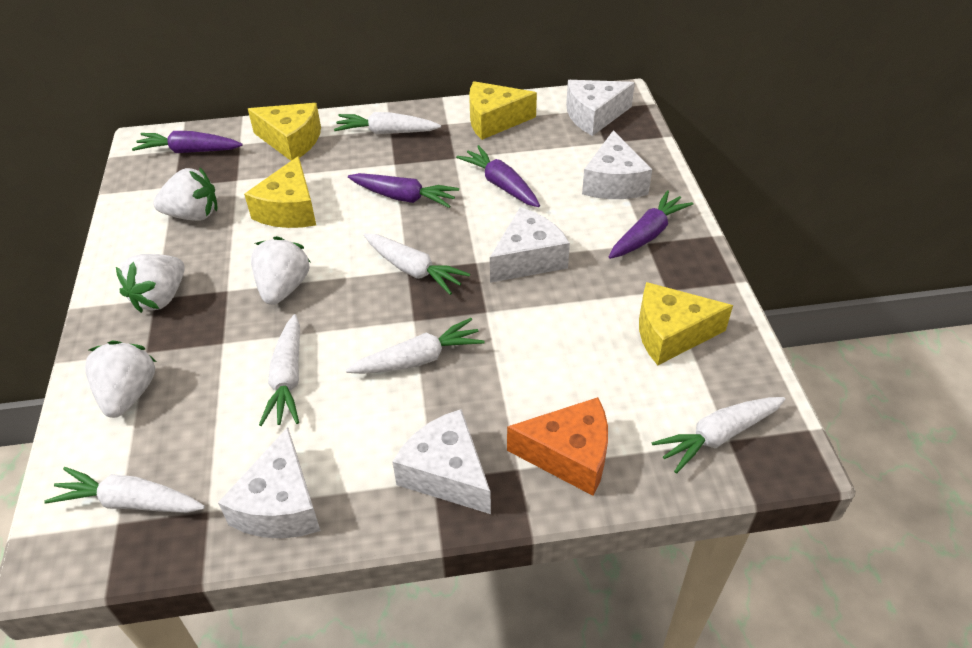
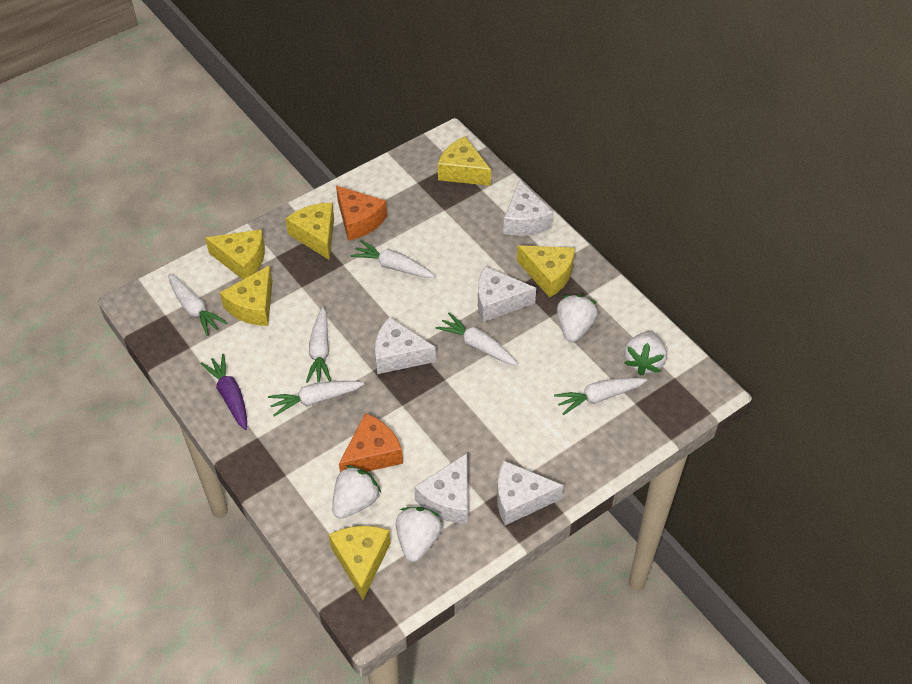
orange cheese: 1 -> 2
purple carrot: 4 -> 1
yellow cheese: 4 -> 6

